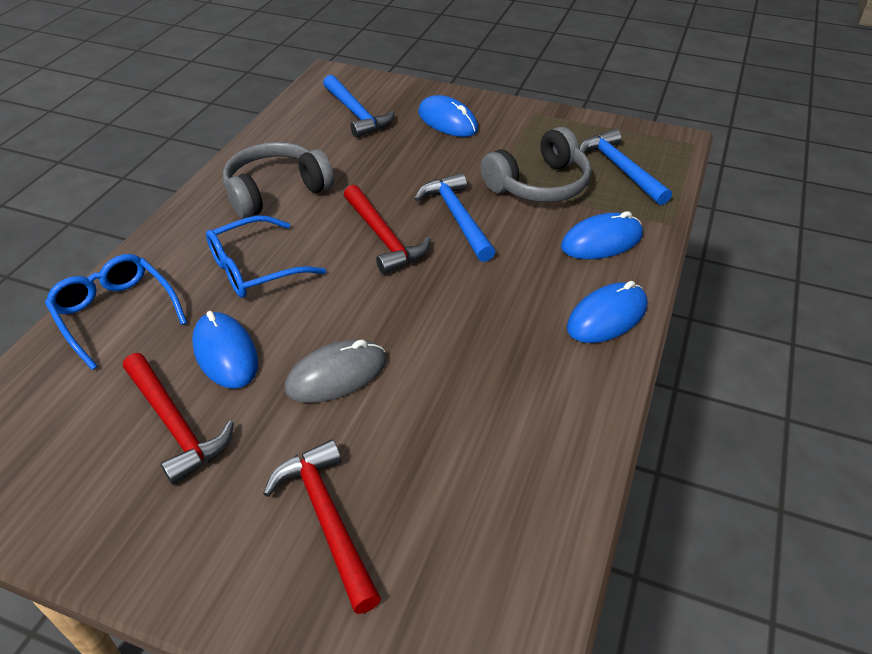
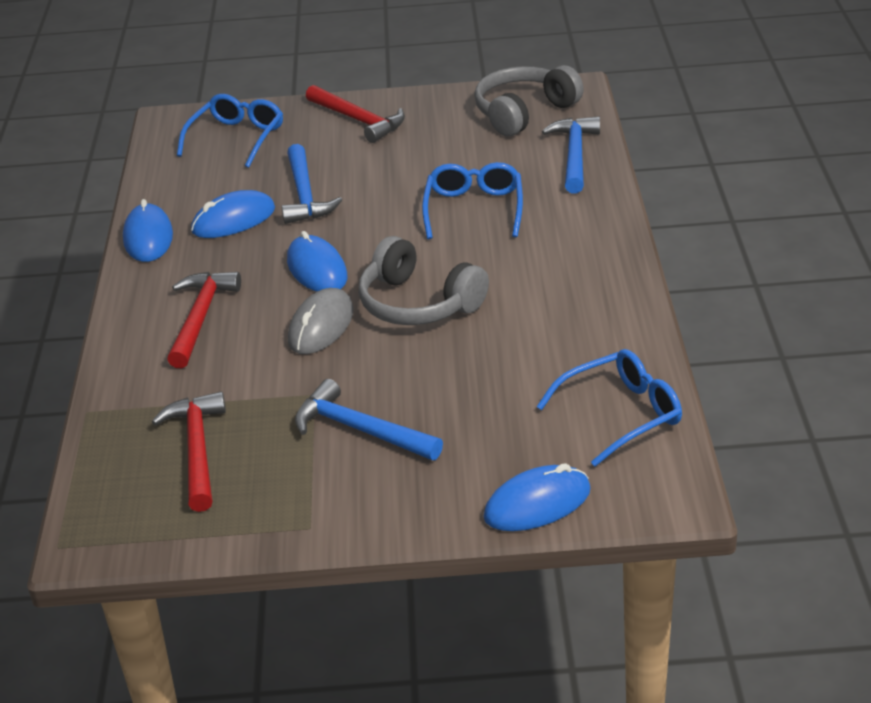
blue glasses: 2 -> 3

